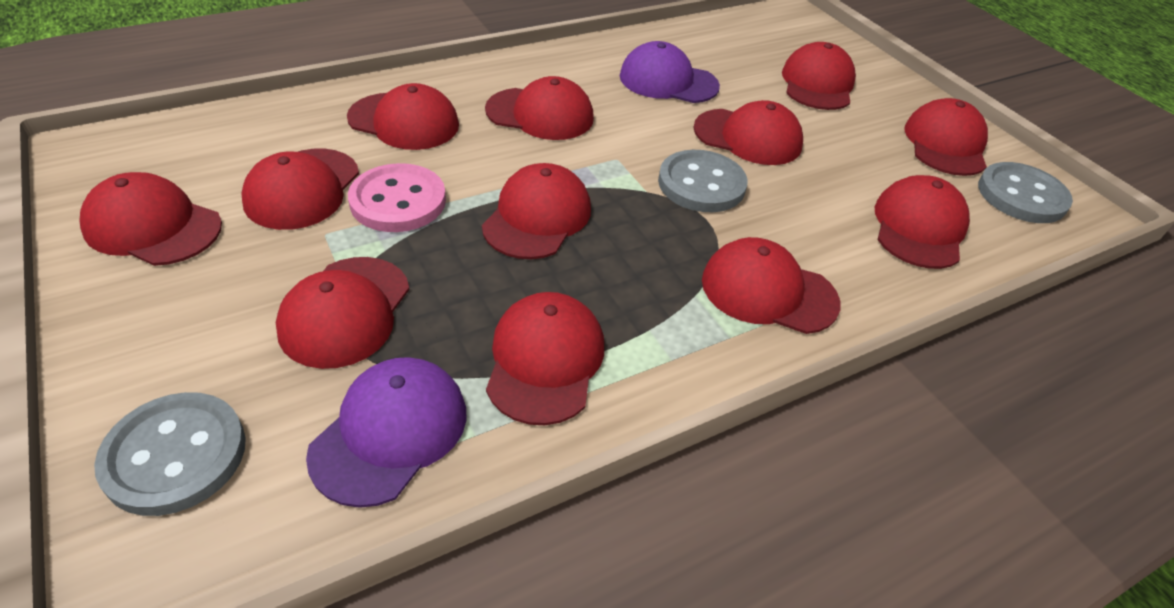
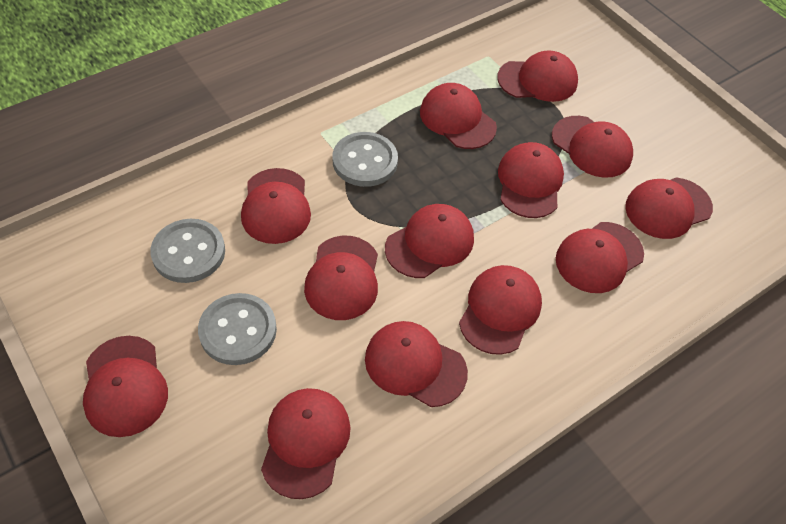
pink button: 1 -> 0
purple cap: 2 -> 0
red cap: 12 -> 13

